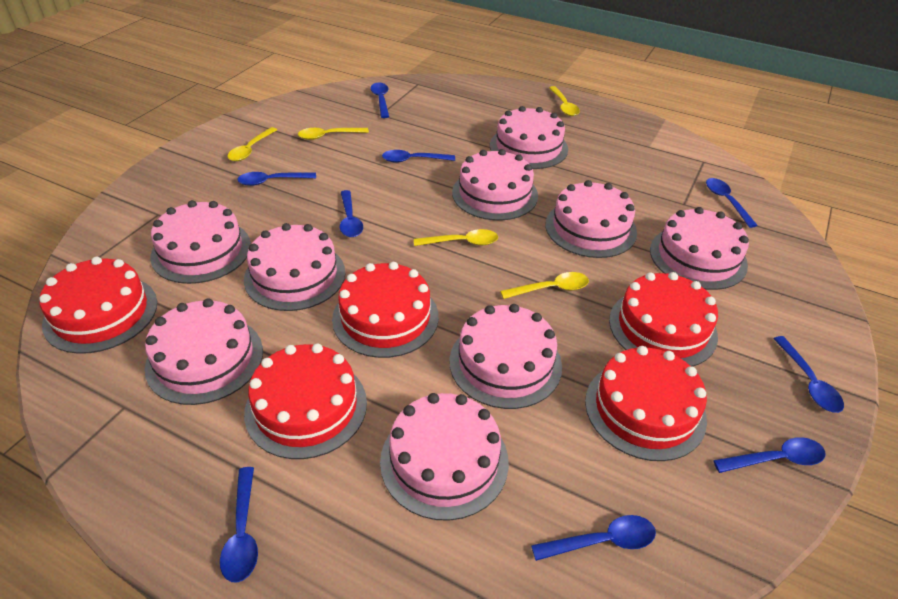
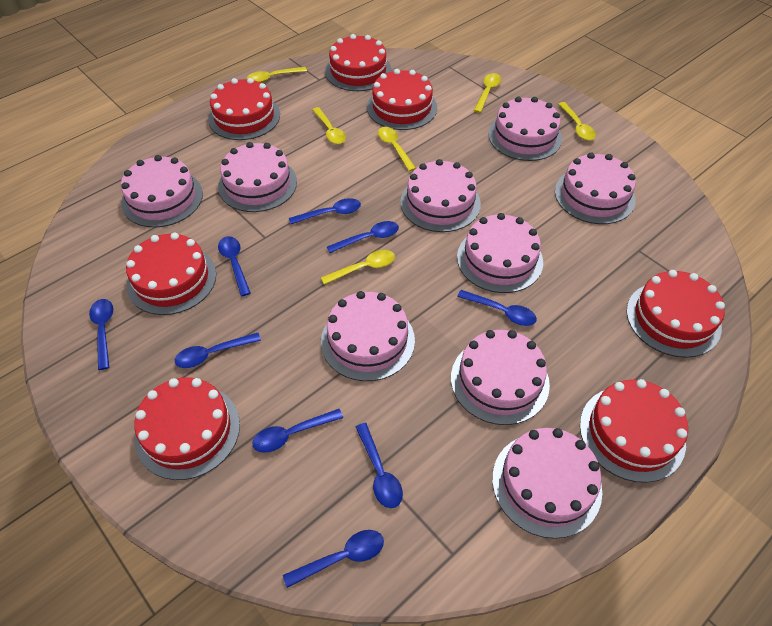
red cake: 5 -> 7
yellow spoon: 5 -> 6

